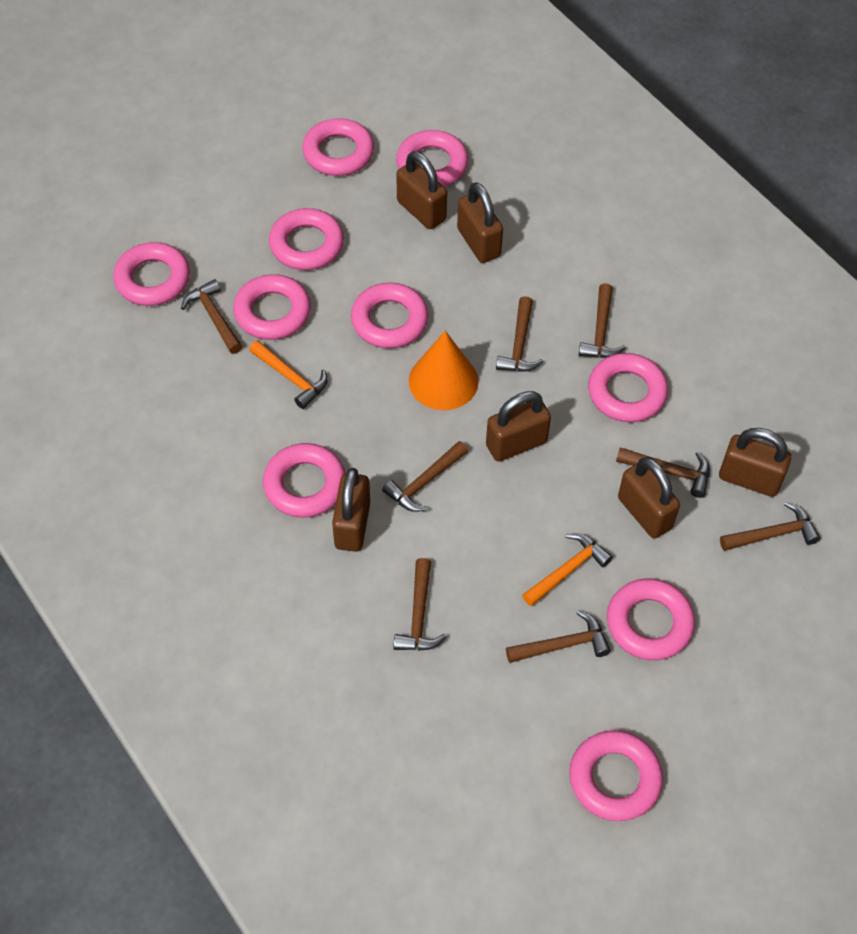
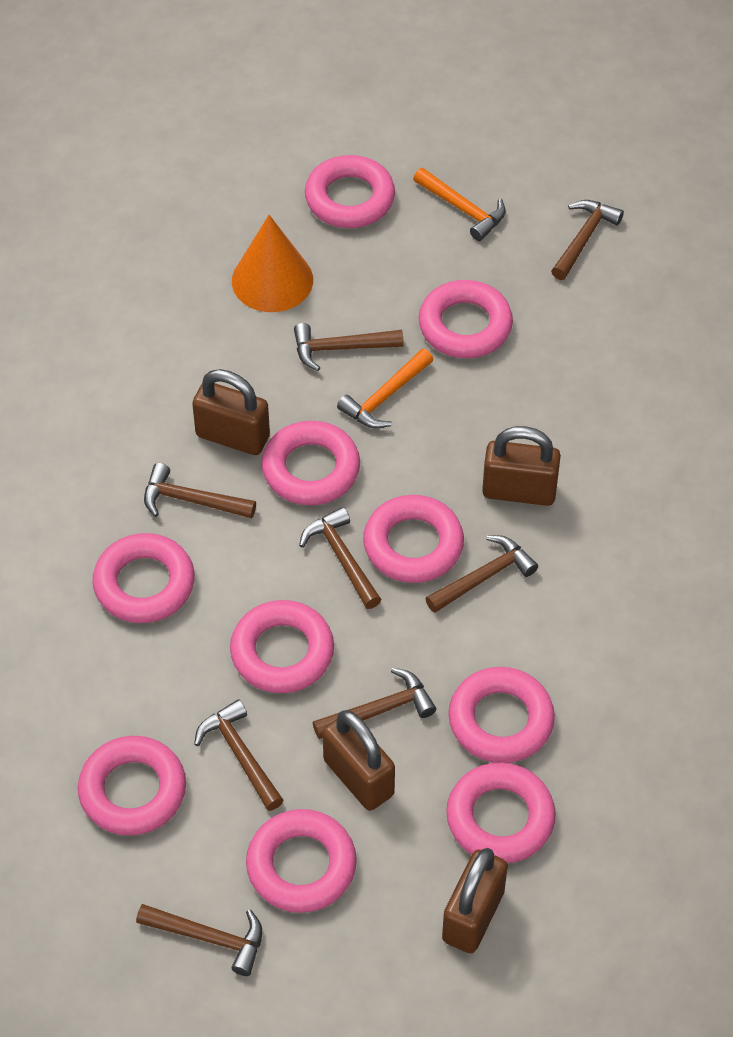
brown padlock: 6 -> 4

